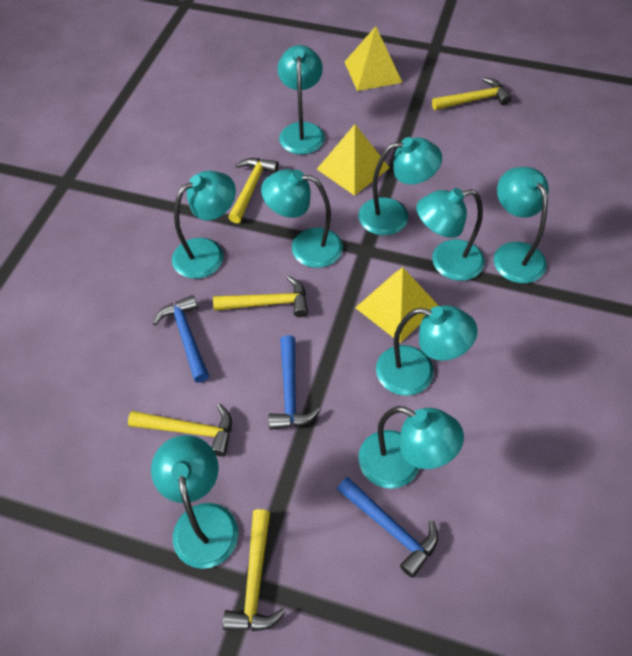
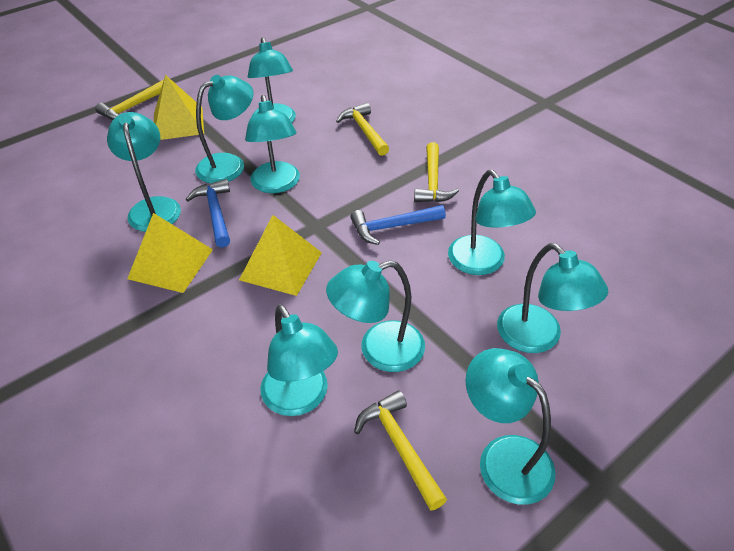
blue hammer: 3 -> 2
yellow hammer: 5 -> 4

